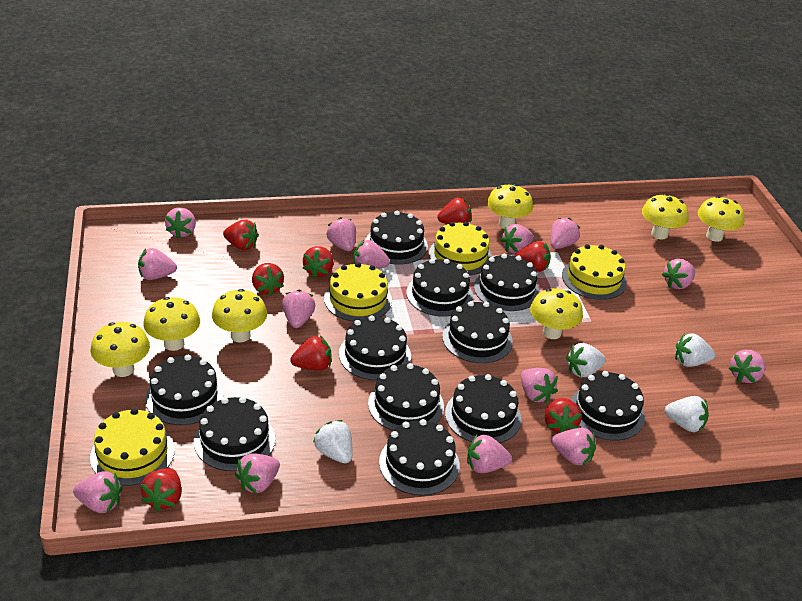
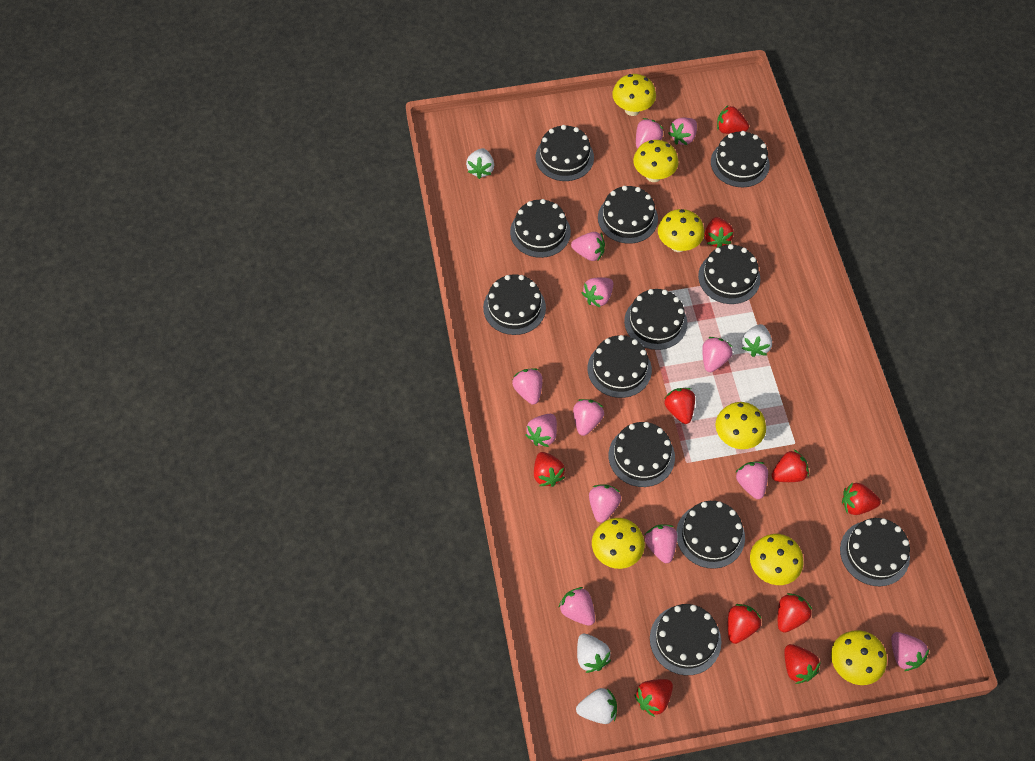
black cake: 11 -> 12
pink strawberry: 14 -> 13
red strawberry: 8 -> 10
yellow cake: 4 -> 0

